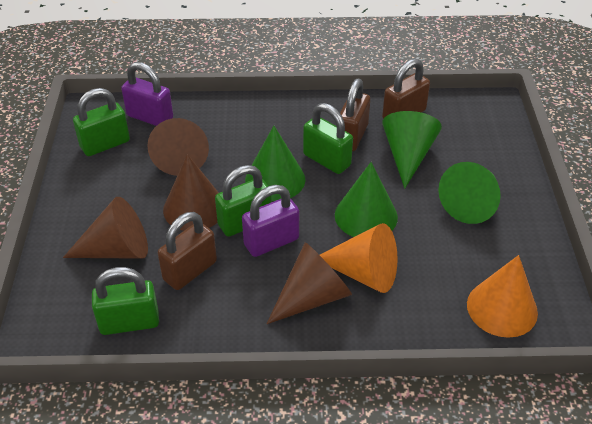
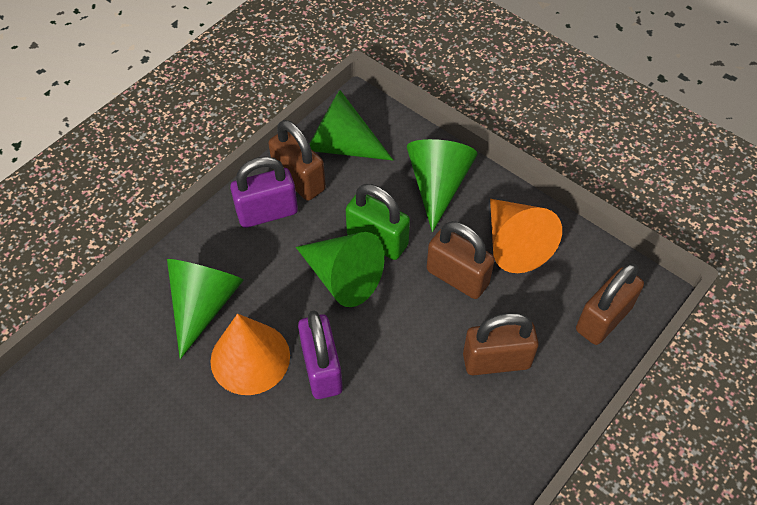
brown cone: 4 -> 0
brown padlock: 3 -> 4
green padlock: 4 -> 1

